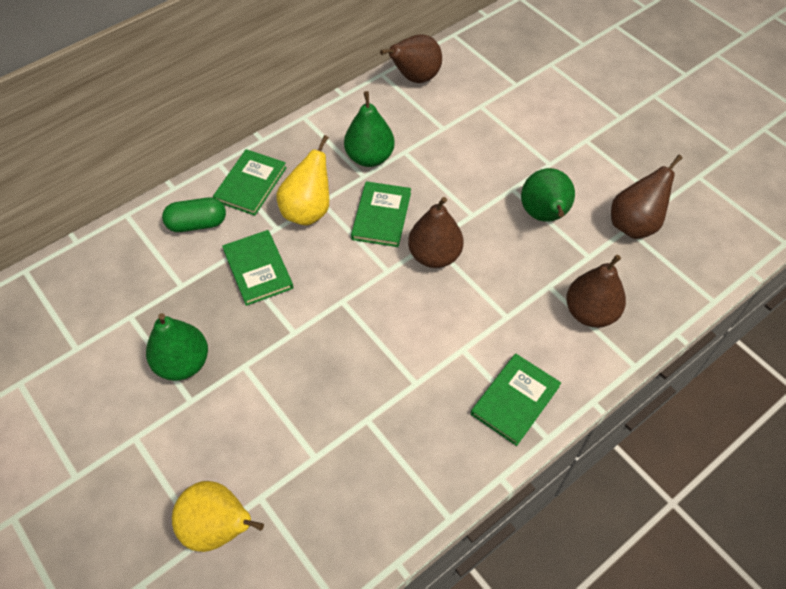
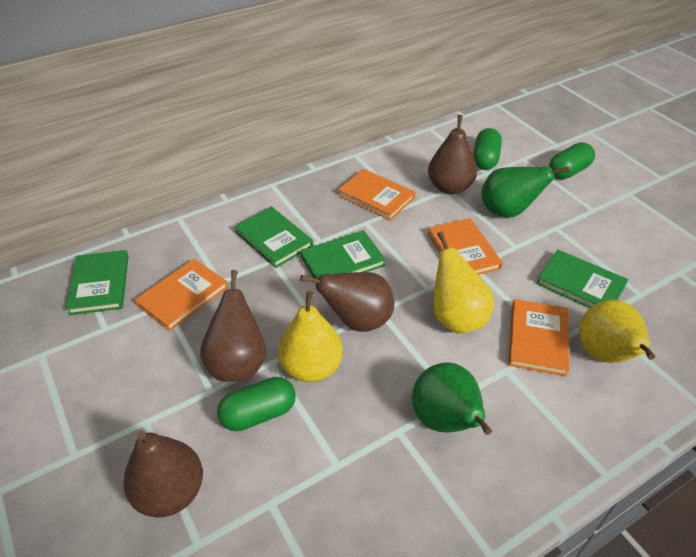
green capsule: 1 -> 3
green pear: 3 -> 2
orange book: 0 -> 4
yellow pear: 2 -> 3

